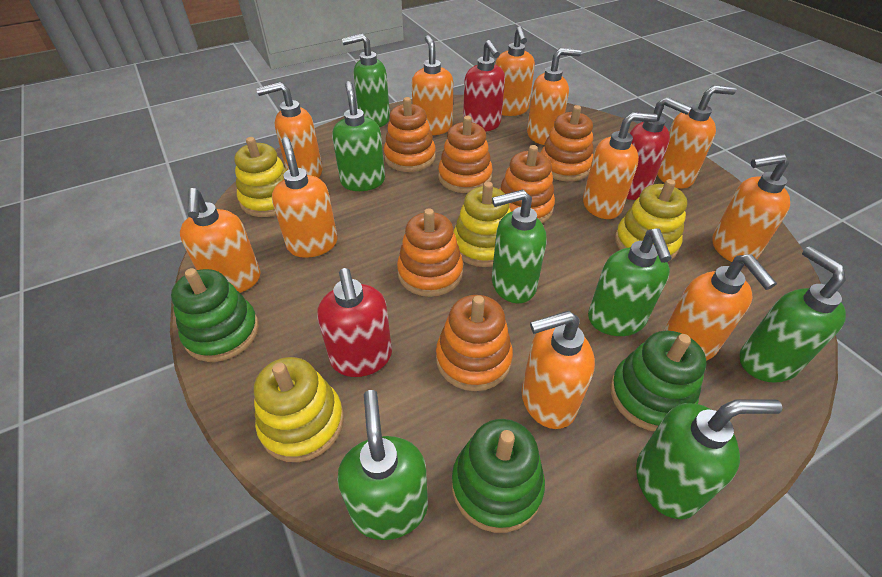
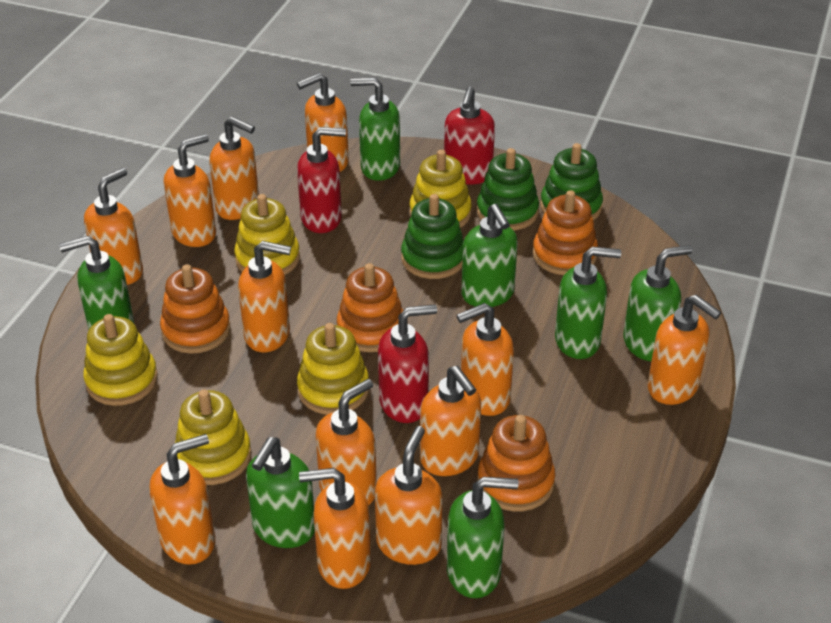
orange soap dispenser: 11 -> 12
orange stacking toy: 6 -> 4
yellow stacking toy: 4 -> 5

